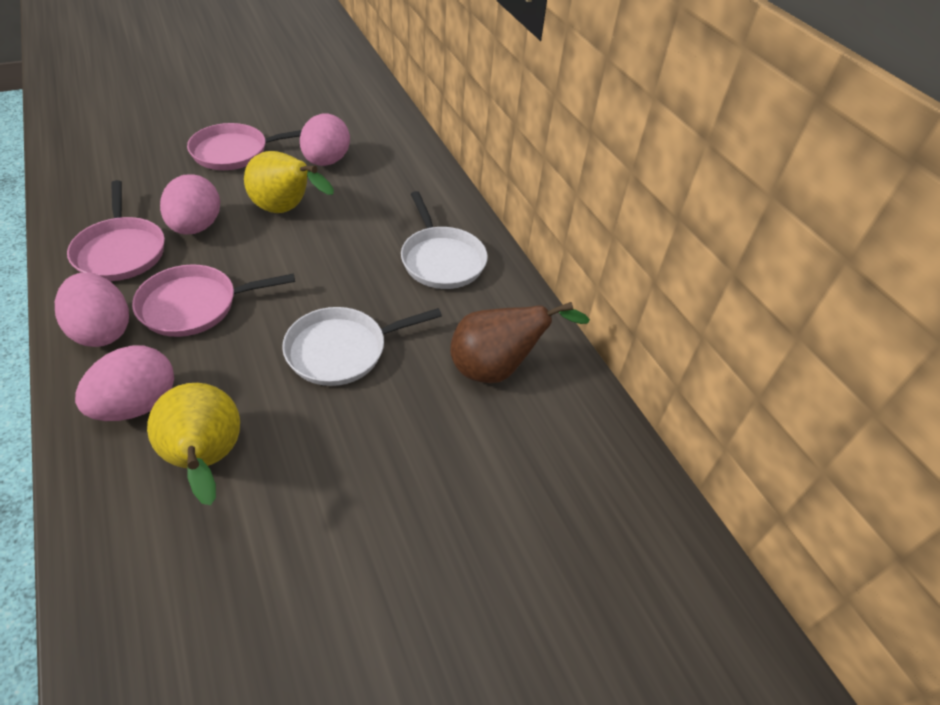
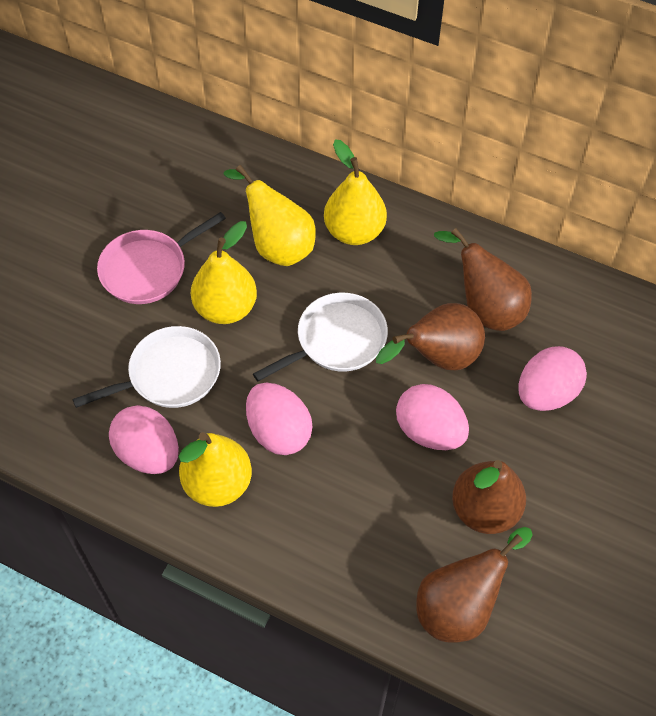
brown pear: 1 -> 4
pink pan: 3 -> 1
yellow pear: 2 -> 4

